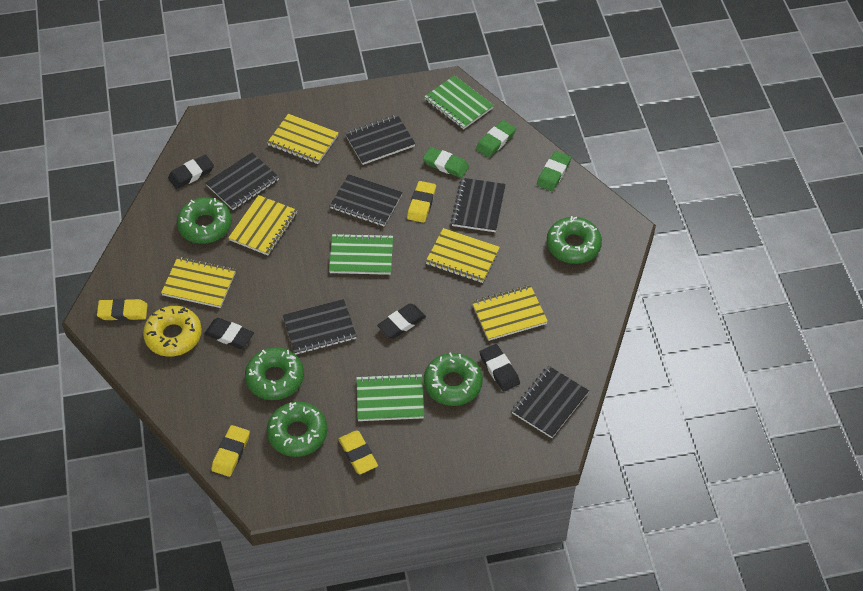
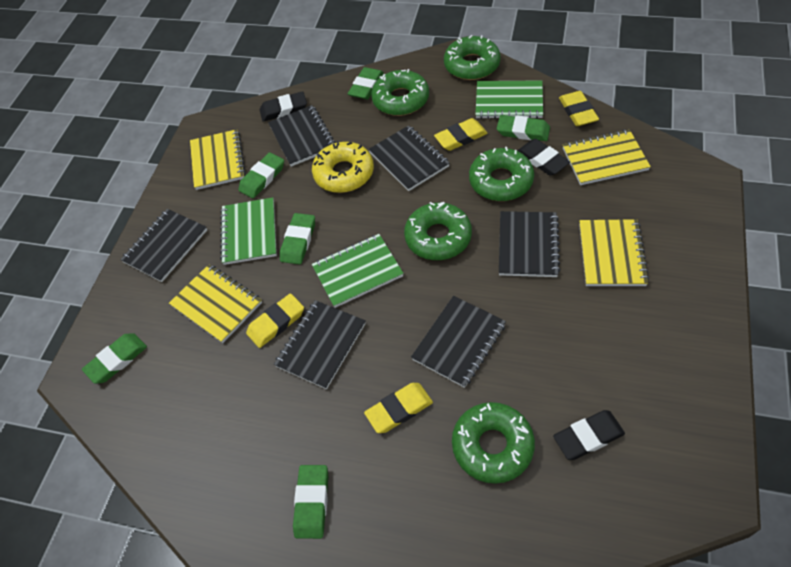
black eraser: 4 -> 3
green eraser: 3 -> 6
yellow notebook: 5 -> 4

